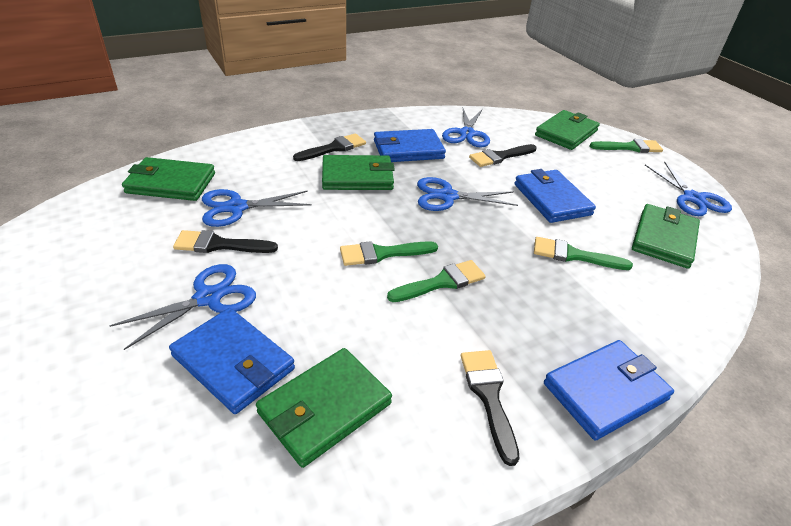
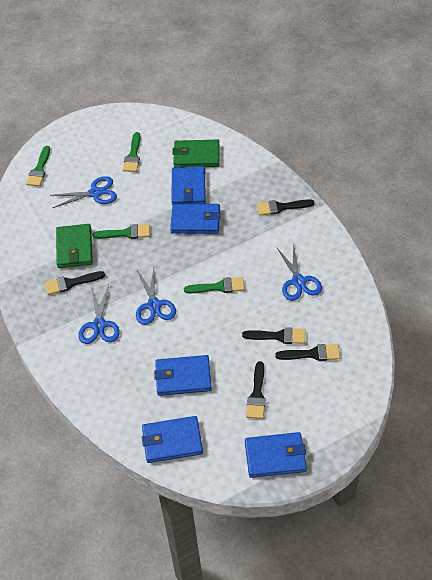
black brush: 4 -> 5
blue scissors: 5 -> 4
blue wallet: 4 -> 5
green wallet: 5 -> 2

